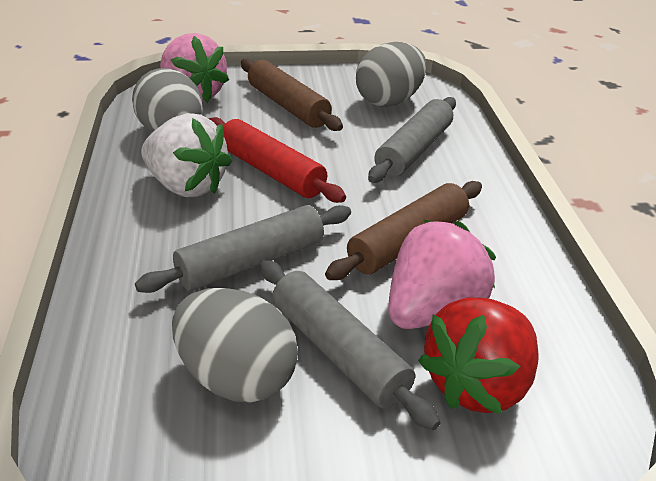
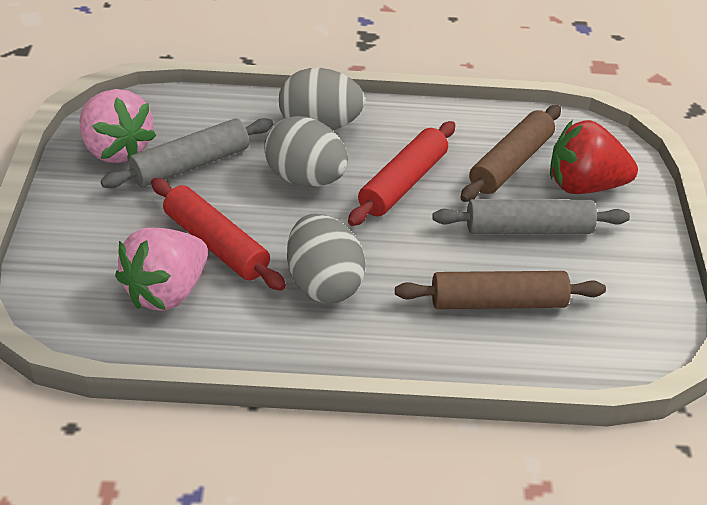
grey rolling pin: 3 -> 2
red rolling pin: 1 -> 2
white strawberry: 1 -> 0

